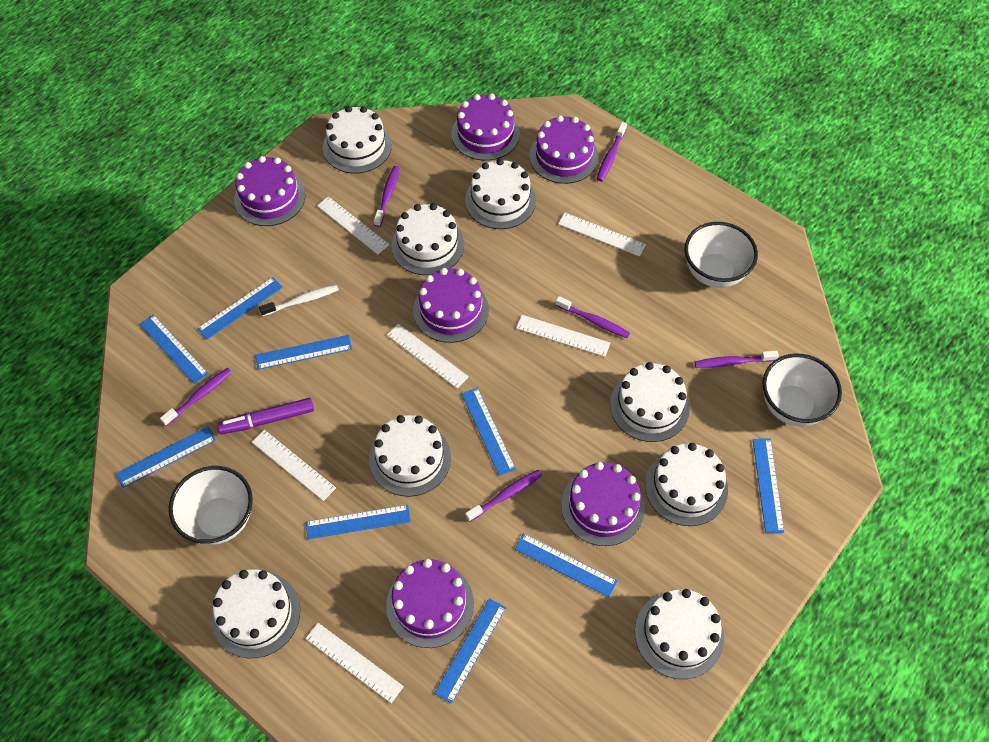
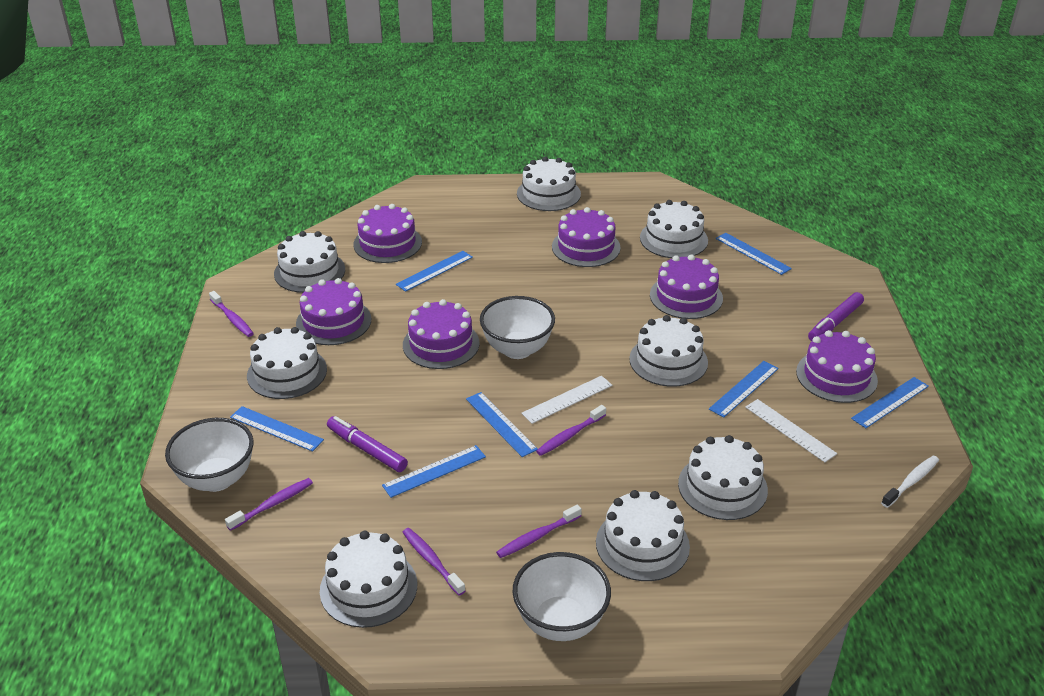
blue ruler: 9 -> 7
purple marker: 1 -> 2
purple toothbrush: 6 -> 5
white ruler: 6 -> 2

